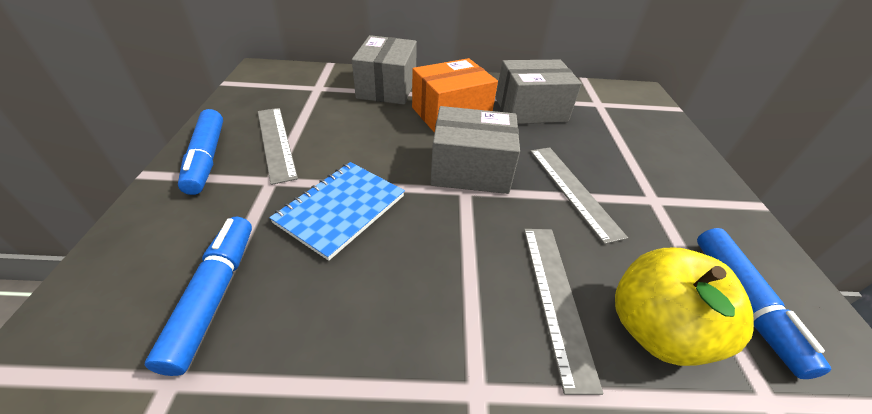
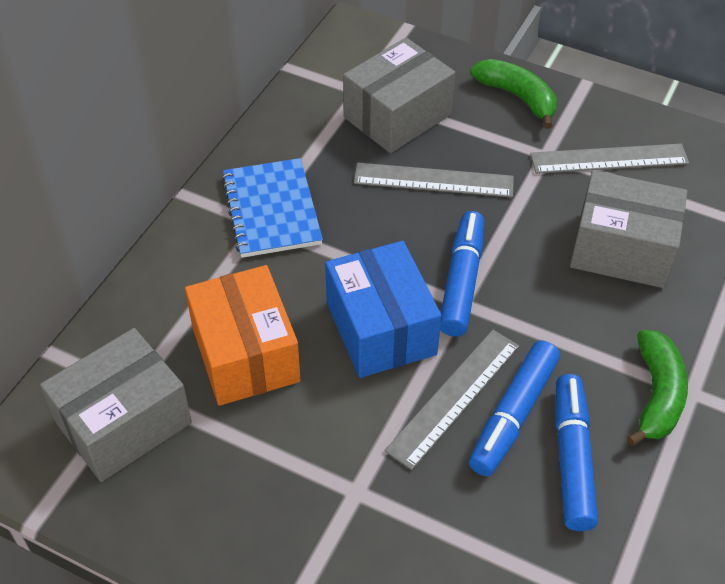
blue box: 0 -> 1
green banana: 0 -> 2
yellow apple: 1 -> 0

